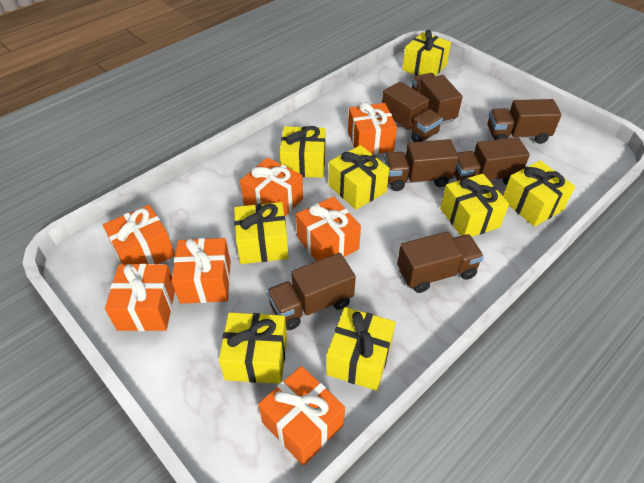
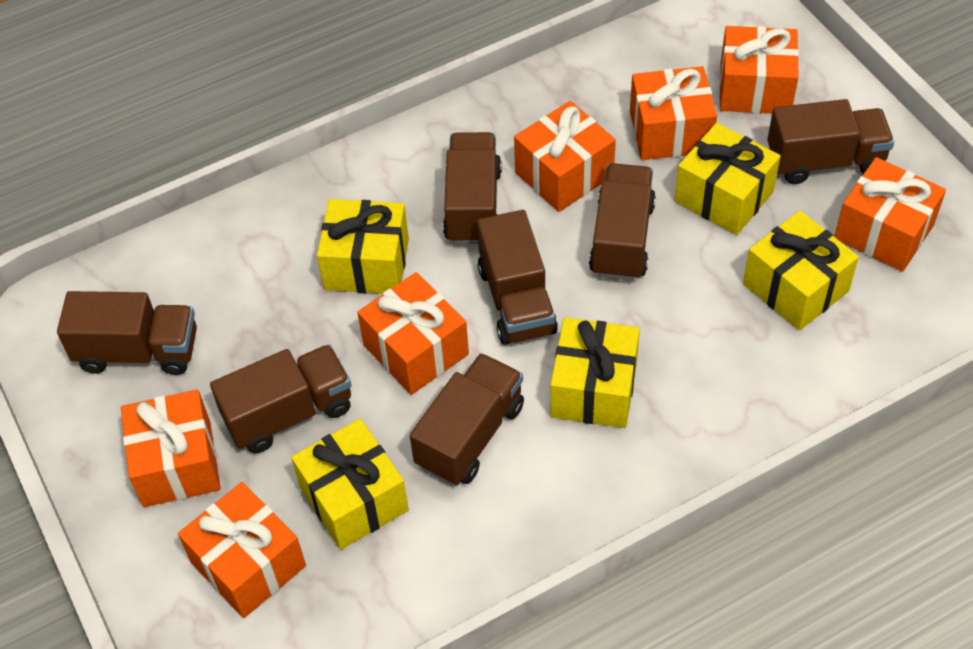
yellow gift: 8 -> 5

